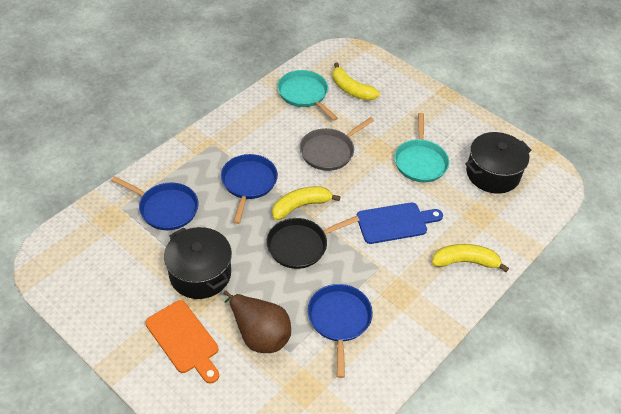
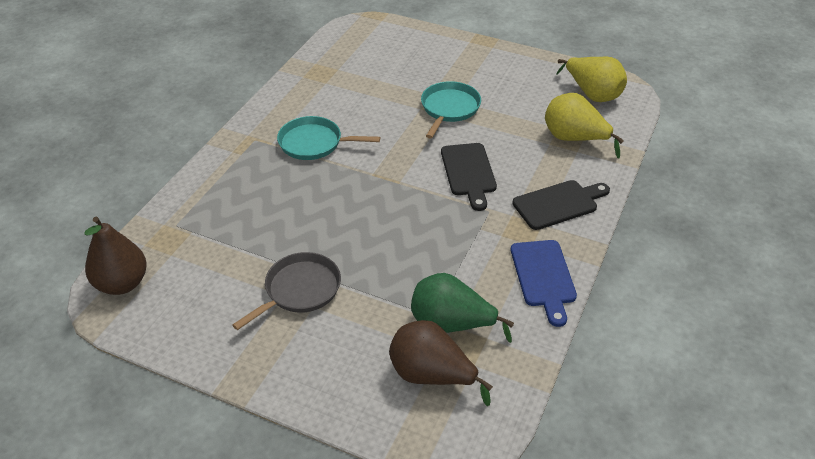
black cutting board: 0 -> 2
black pan: 1 -> 0
black pot: 2 -> 0
blue pan: 3 -> 0
brown pear: 1 -> 2
green pear: 0 -> 1
orange cutting board: 1 -> 0
yellow banana: 3 -> 0
yellow pear: 0 -> 2

